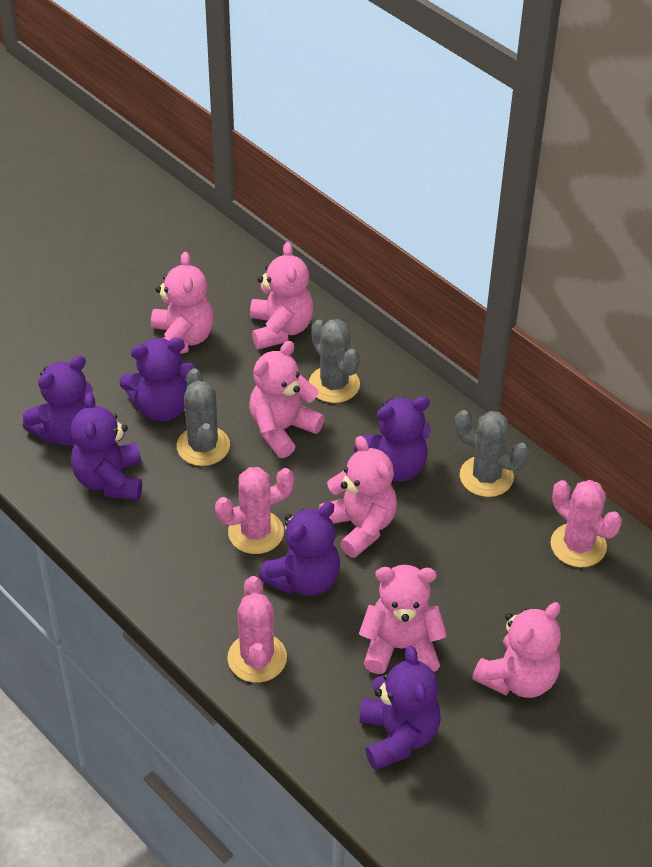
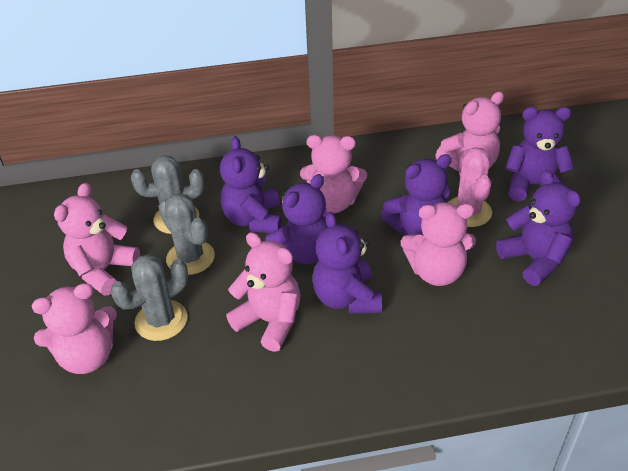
pink cactus: 3 -> 1

